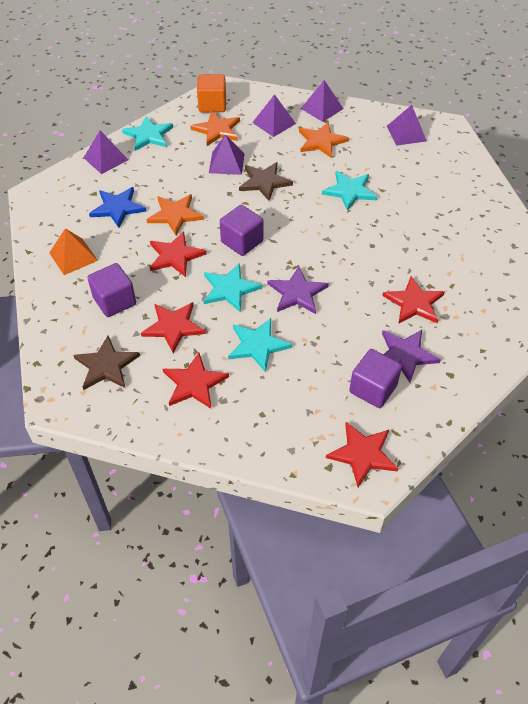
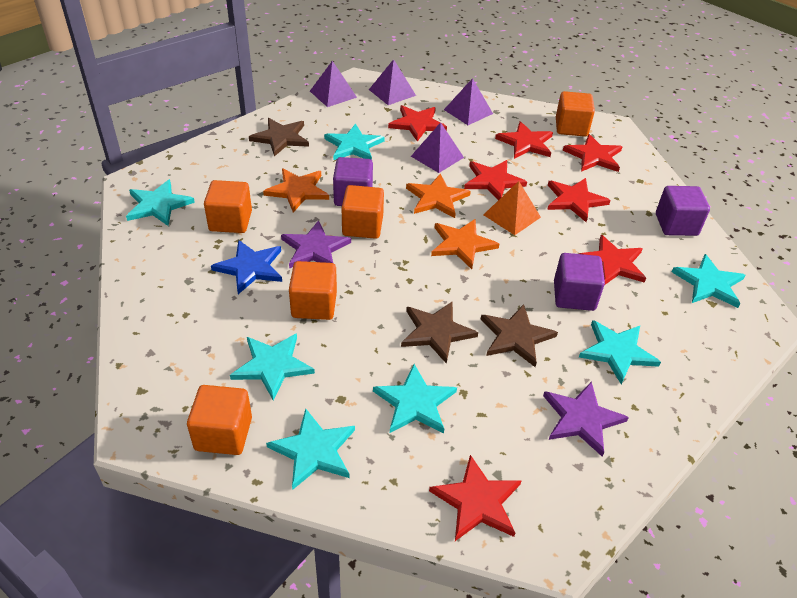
brown star: 2 -> 3
orange cube: 1 -> 5
purple pyramid: 5 -> 4
red star: 5 -> 7
turquoise star: 4 -> 7

